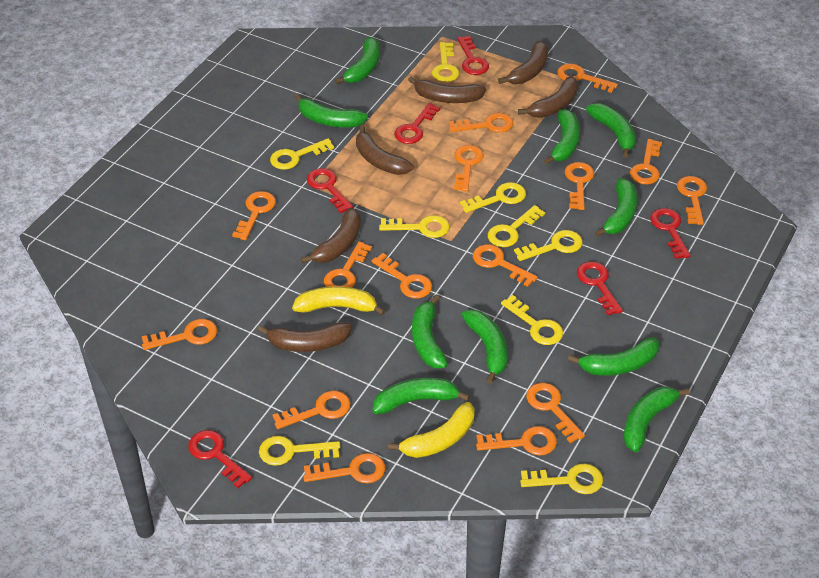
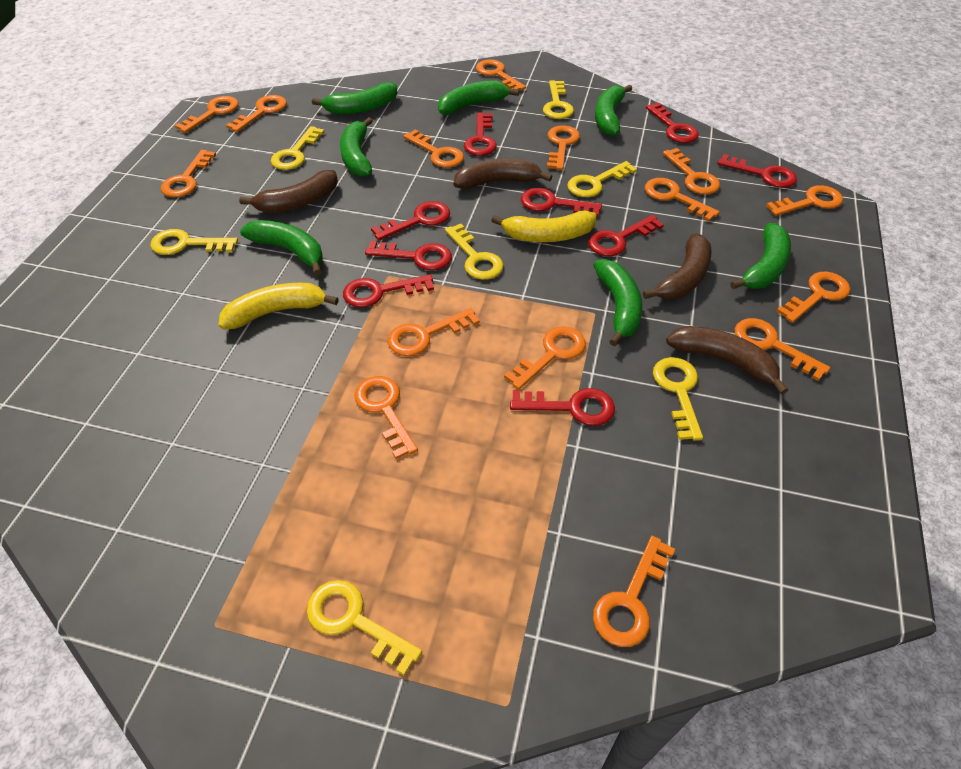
brown banana: 6 -> 4
green banana: 10 -> 7
red key: 6 -> 9
yellow key: 9 -> 7

